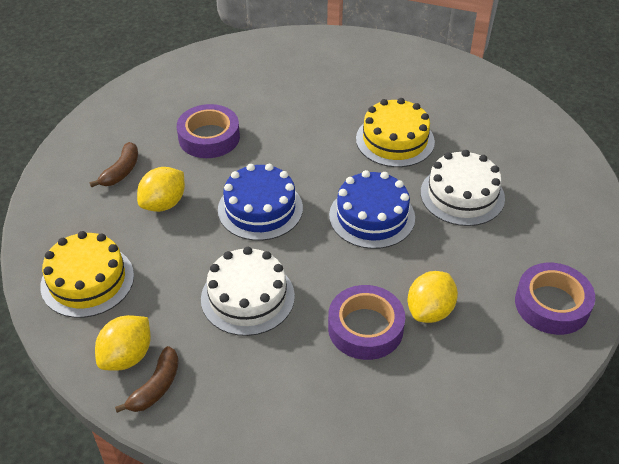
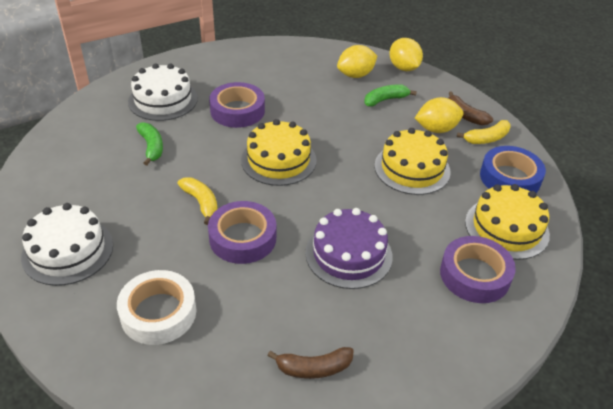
blue cake: 2 -> 0
blue tape: 0 -> 1
green banana: 0 -> 2
purple cake: 0 -> 1
white tape: 0 -> 1
yellow banana: 0 -> 2
yellow cake: 2 -> 3

